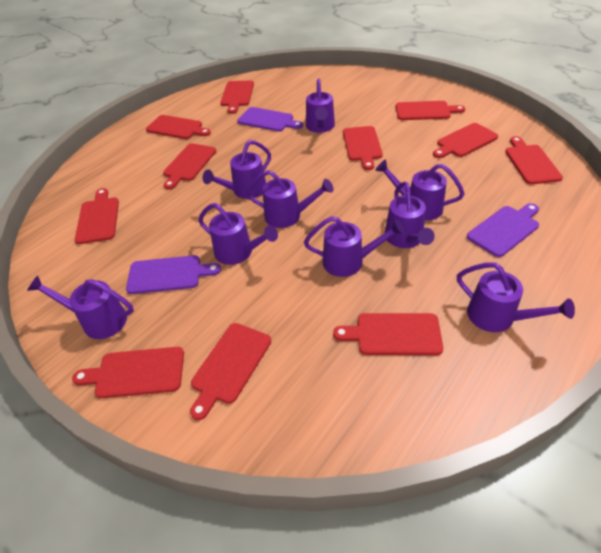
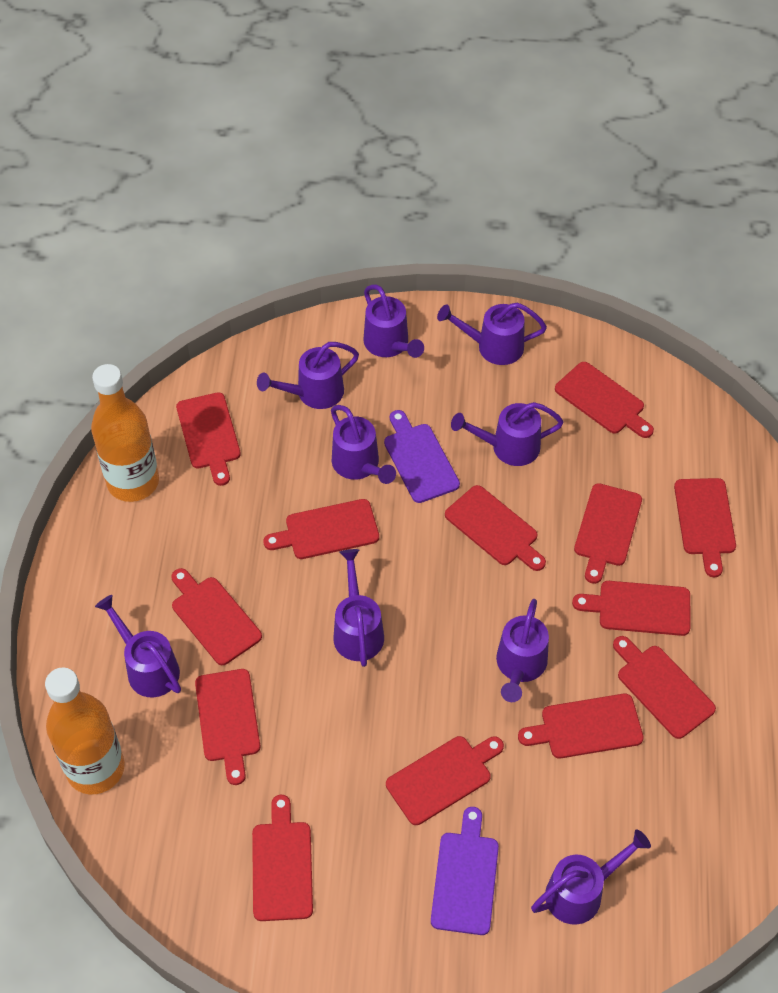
orange bottle: 0 -> 2
purple cutting board: 3 -> 2
red cutting board: 11 -> 13

